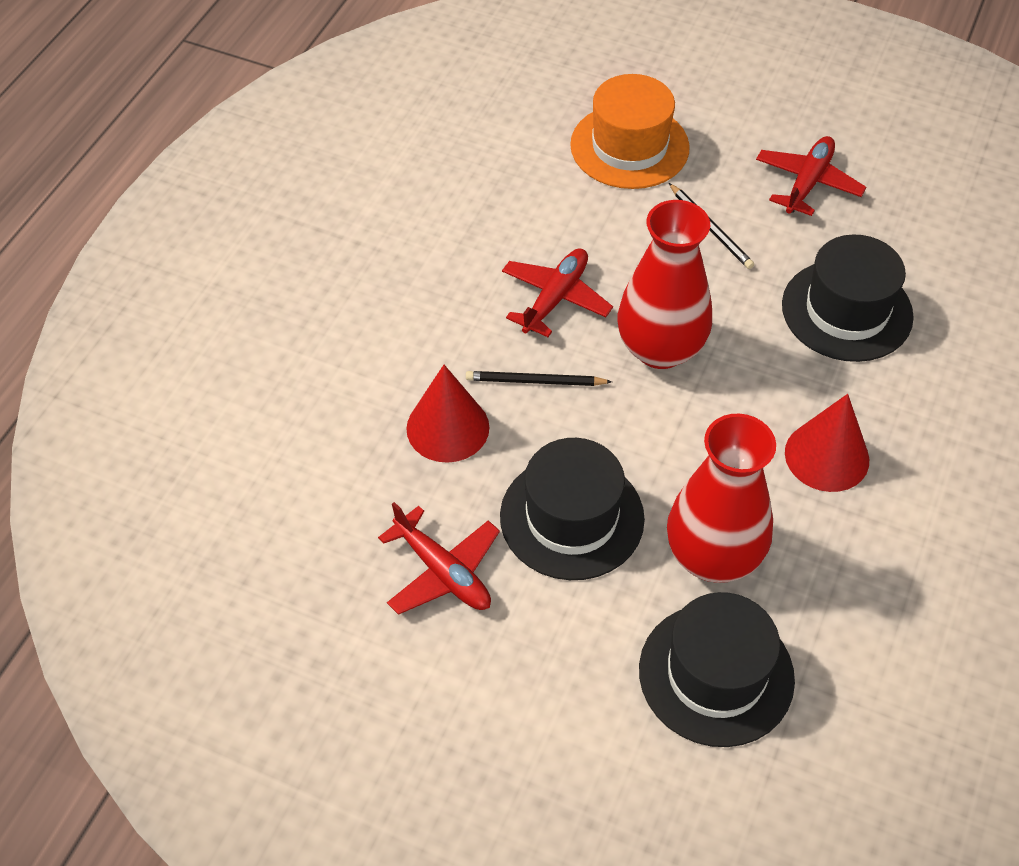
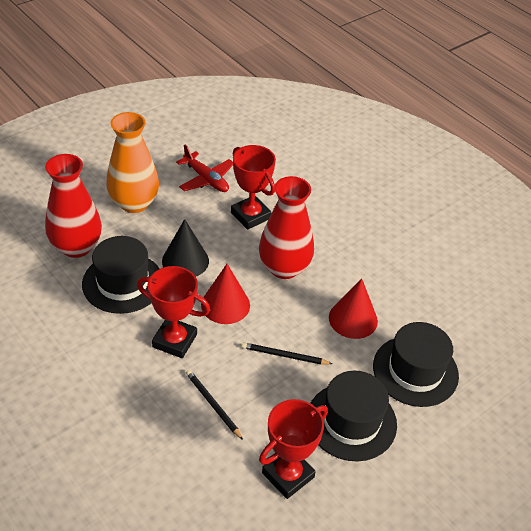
black cone: 0 -> 1
orange hat: 1 -> 0
orange vase: 0 -> 1
red plane: 3 -> 1
red trophy: 0 -> 3

